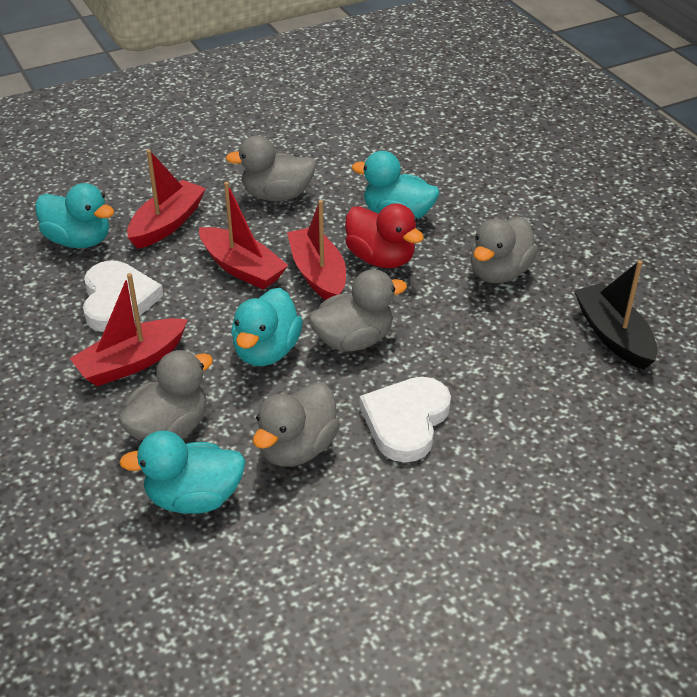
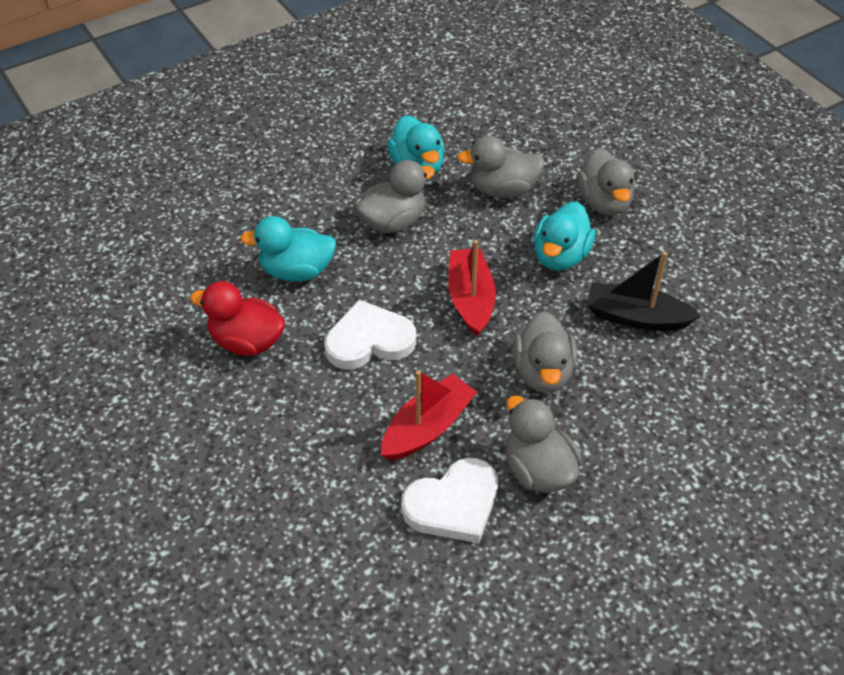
red boat: 4 -> 2
turquoise duck: 4 -> 3

